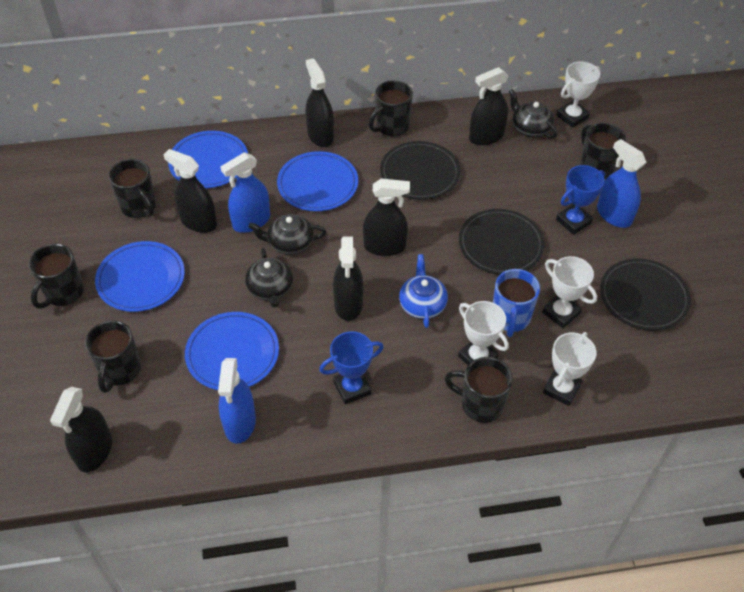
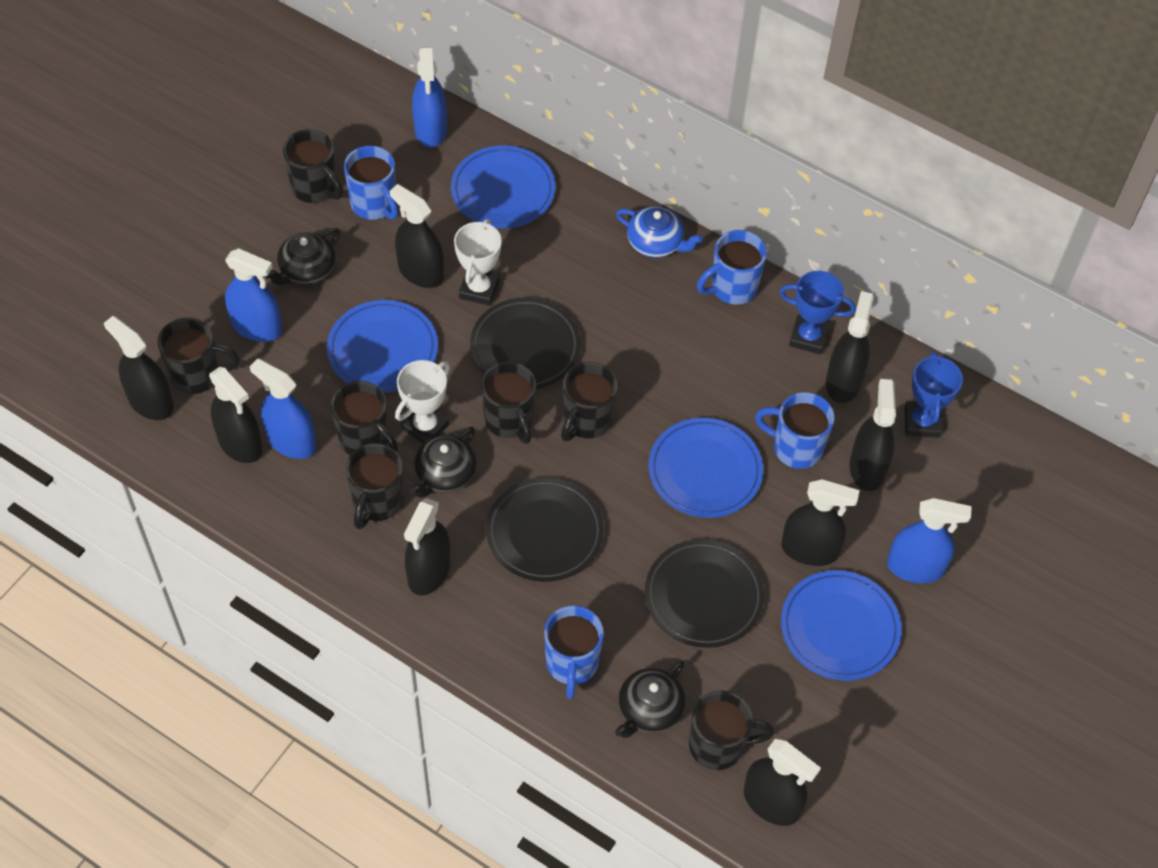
black mug: 6 -> 7
black spray bottle: 6 -> 8
blue mug: 1 -> 4
blue spray bottle: 3 -> 4
white trophy: 4 -> 2

